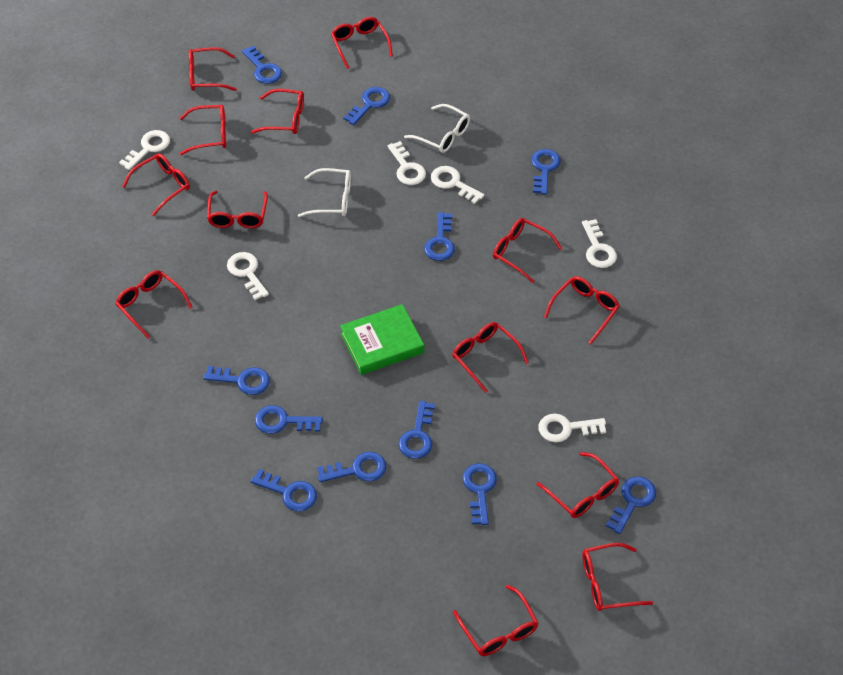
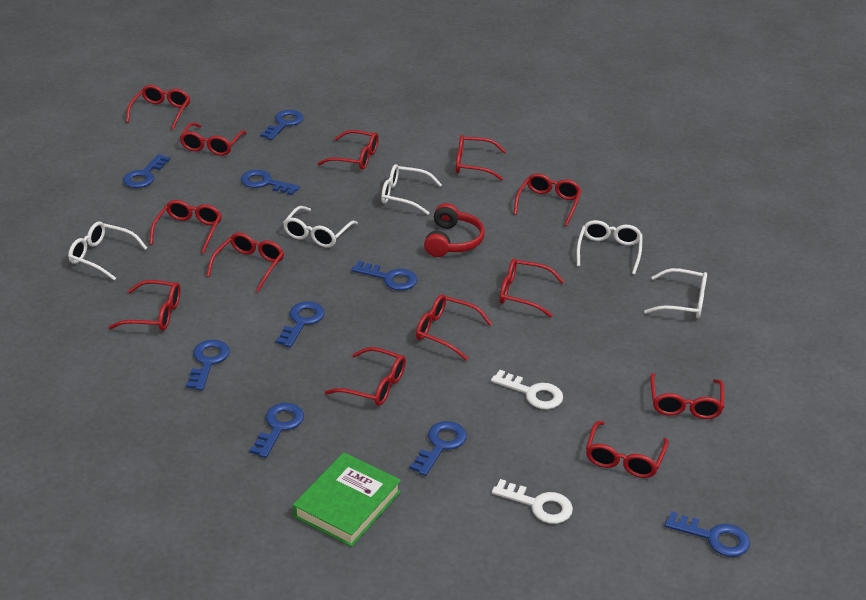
blue key: 11 -> 9
red headphones: 0 -> 1
white glasses: 2 -> 5
white key: 6 -> 2

